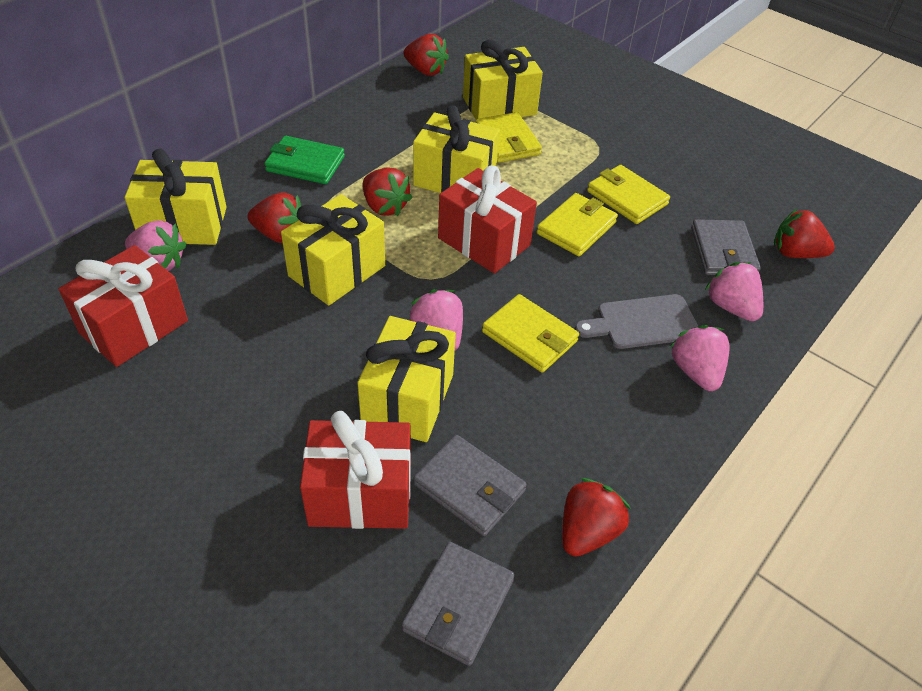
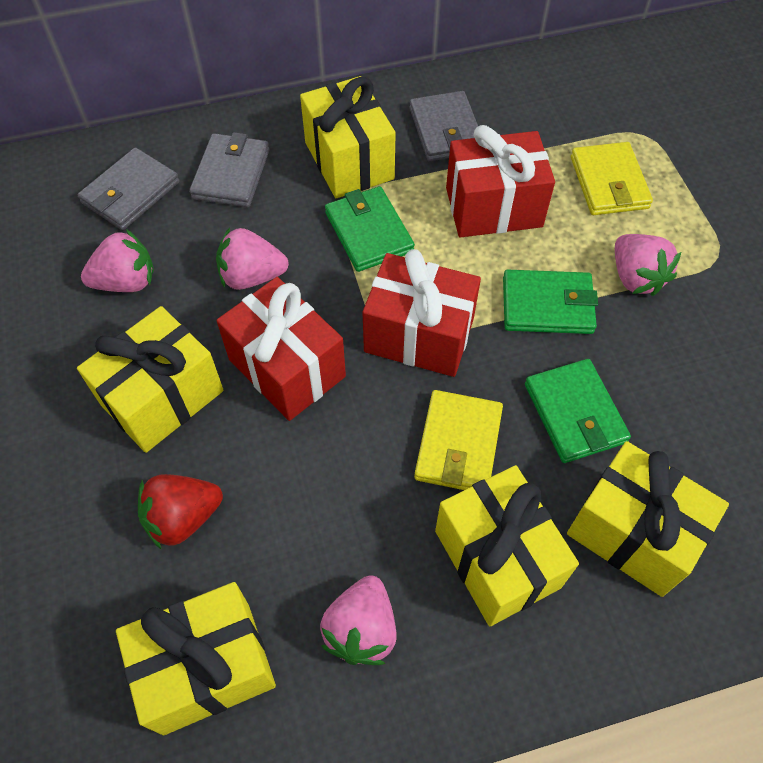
green wallet: 1 -> 3
grey cutting board: 1 -> 0
red strawberry: 5 -> 1
yellow wallet: 4 -> 2

